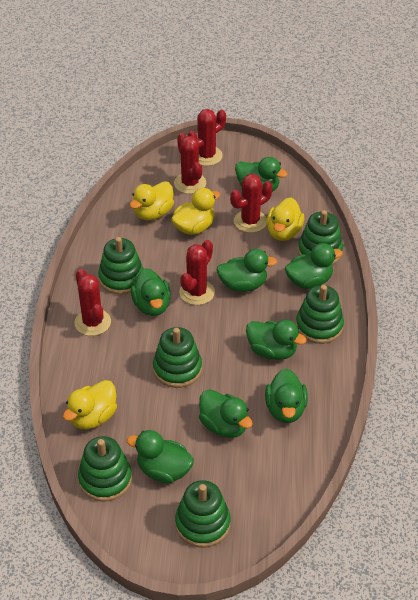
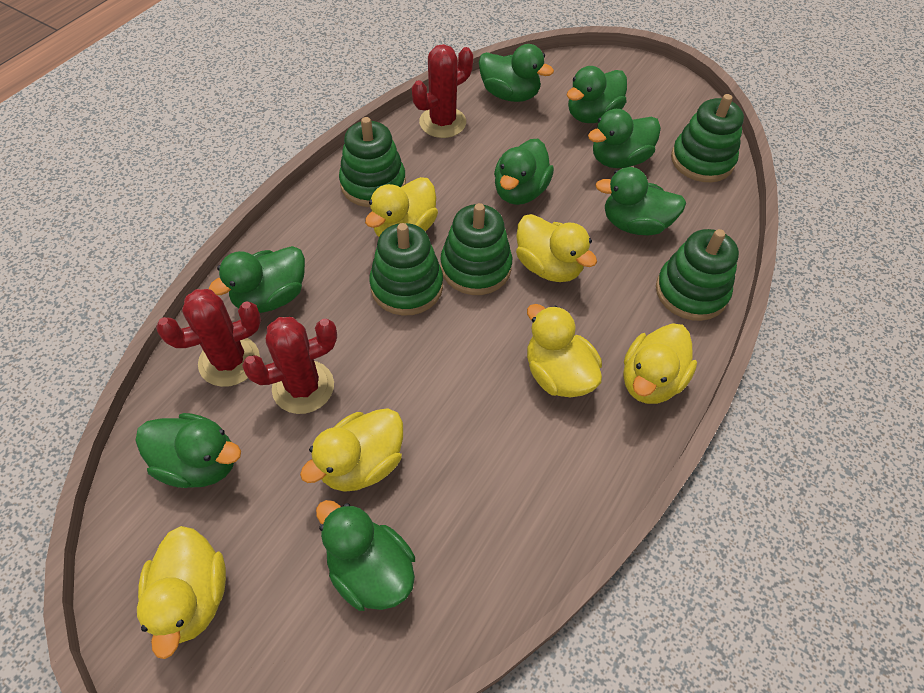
green stacking toy: 6 -> 5
red cactus: 5 -> 3
yellow duck: 4 -> 6

